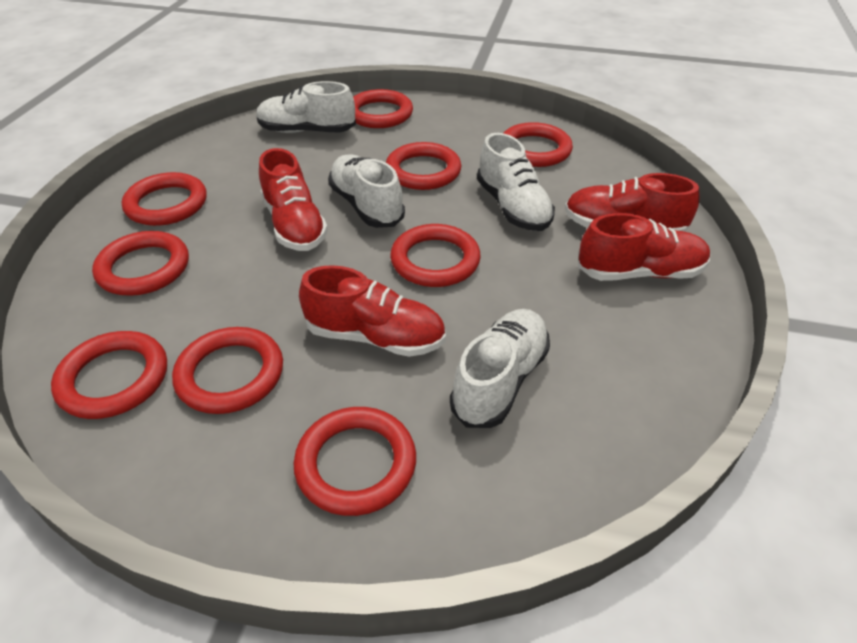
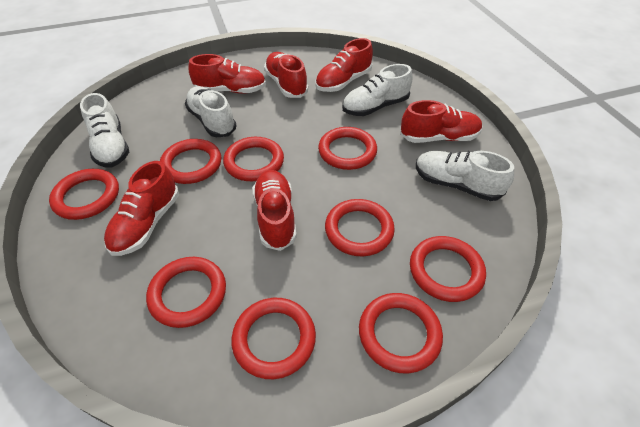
red shoe: 4 -> 6

